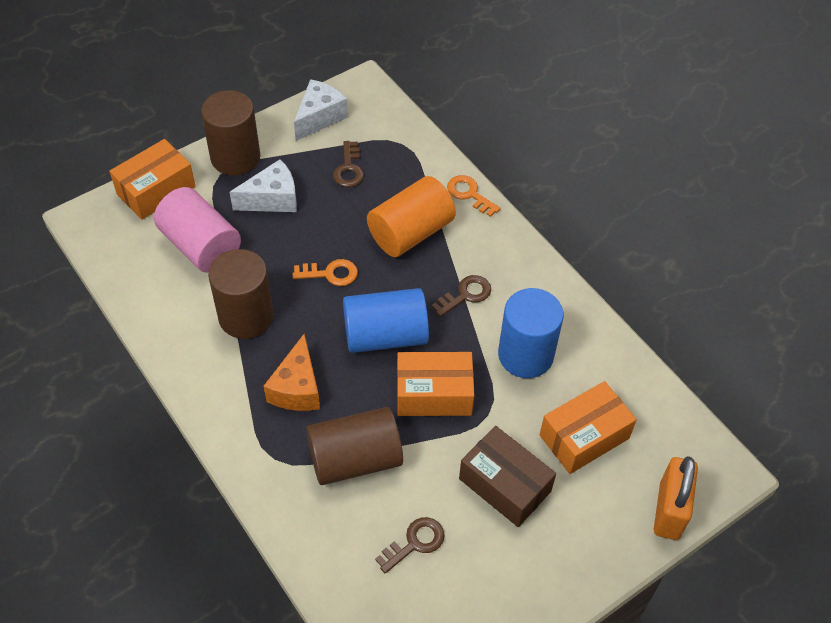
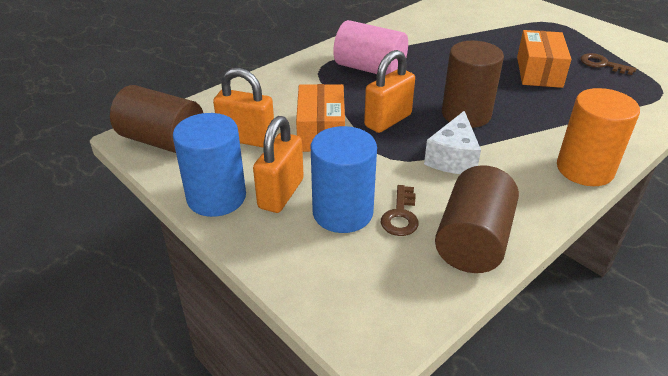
brown box: 1 -> 0
brown key: 3 -> 2
orange box: 3 -> 2
orange cheese: 1 -> 0
orange key: 2 -> 0
orange padlock: 1 -> 3
white cheese: 2 -> 1

